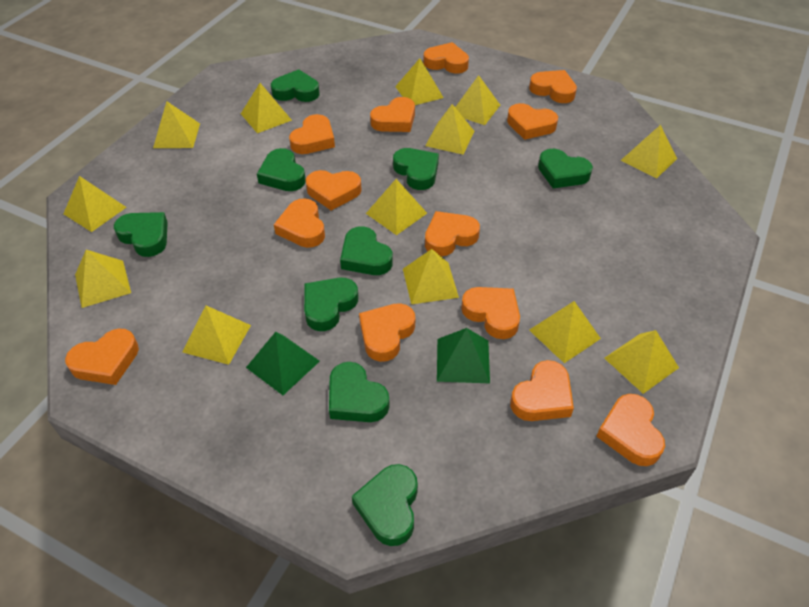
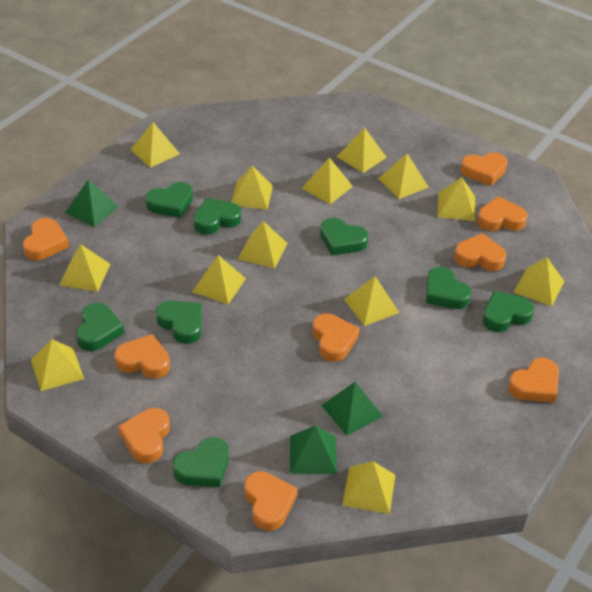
green heart: 9 -> 8
green pyramid: 2 -> 3
orange heart: 13 -> 9

